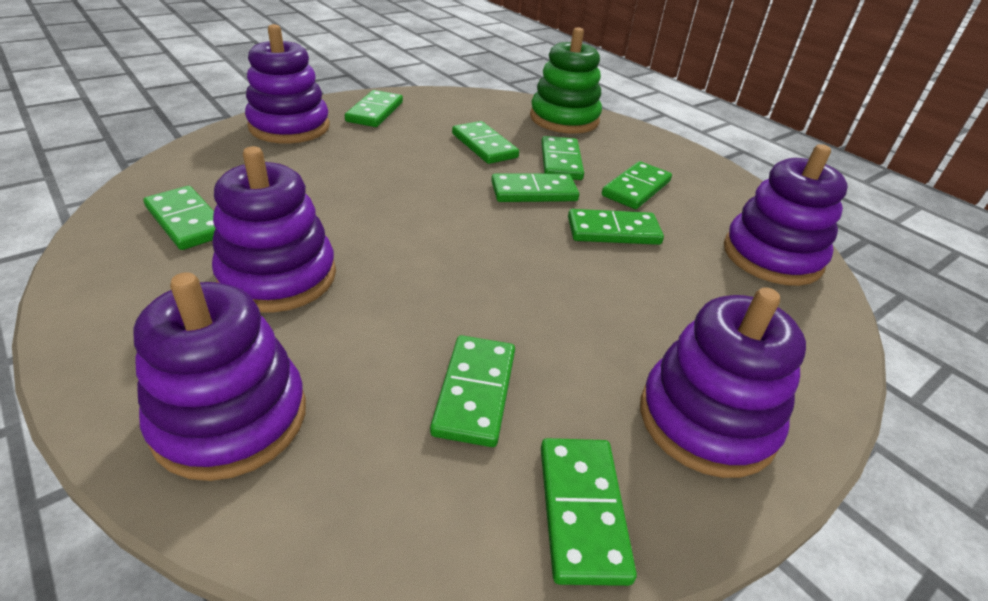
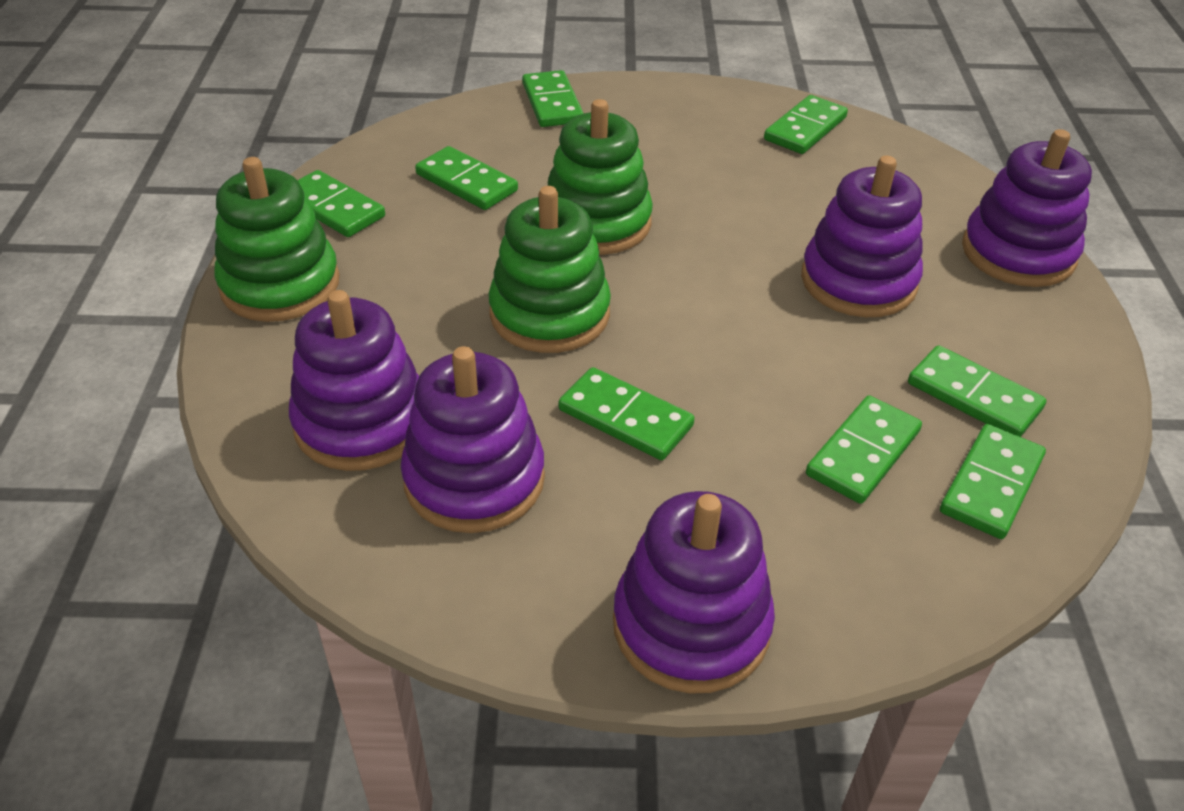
green domino: 9 -> 8
green stacking toy: 1 -> 3

